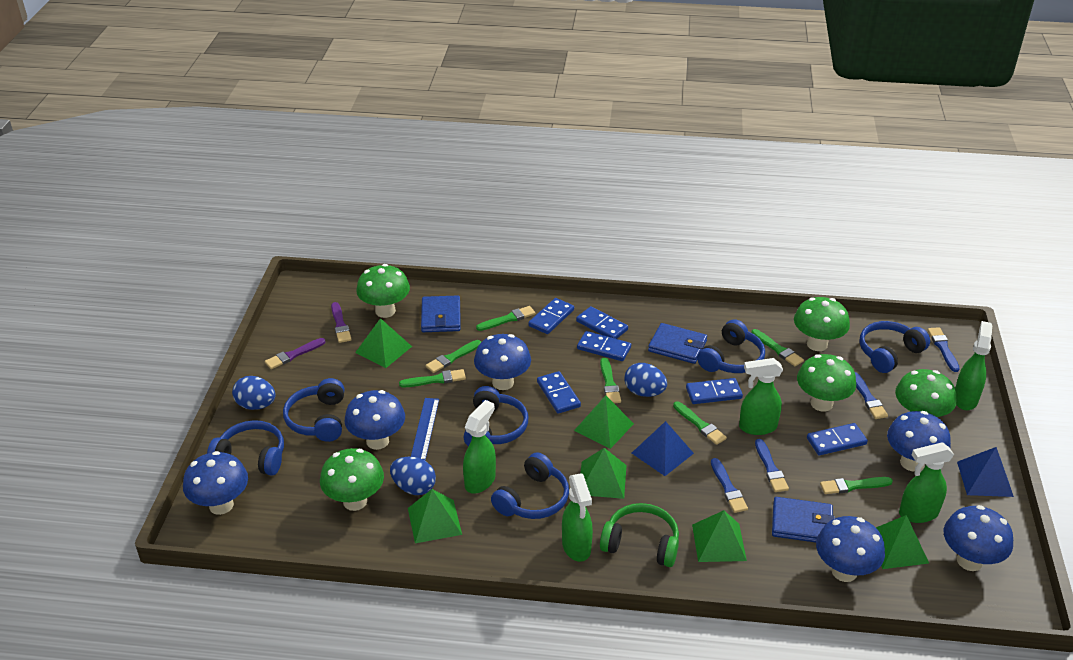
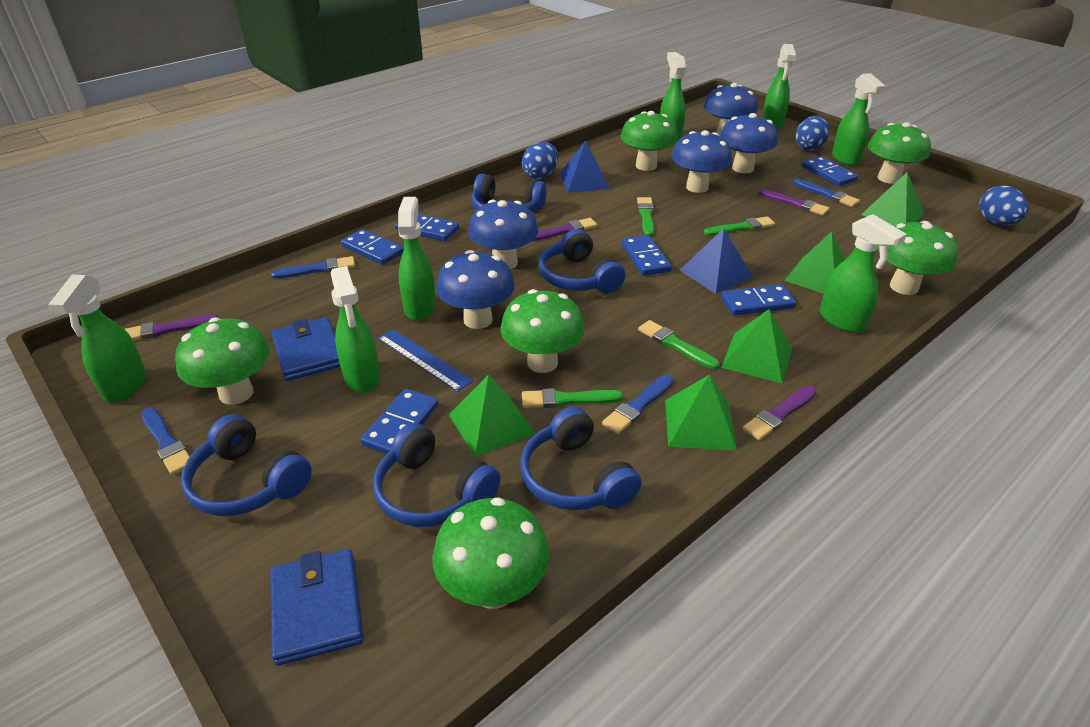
blue headphones: 6 -> 5
blue mushroom: 6 -> 5
blue wallet: 3 -> 2
green brush: 7 -> 4
green headphones: 1 -> 0
green mushroom: 5 -> 6
green pyramid: 6 -> 5
green spray bottle: 5 -> 7
purple brush: 2 -> 4

